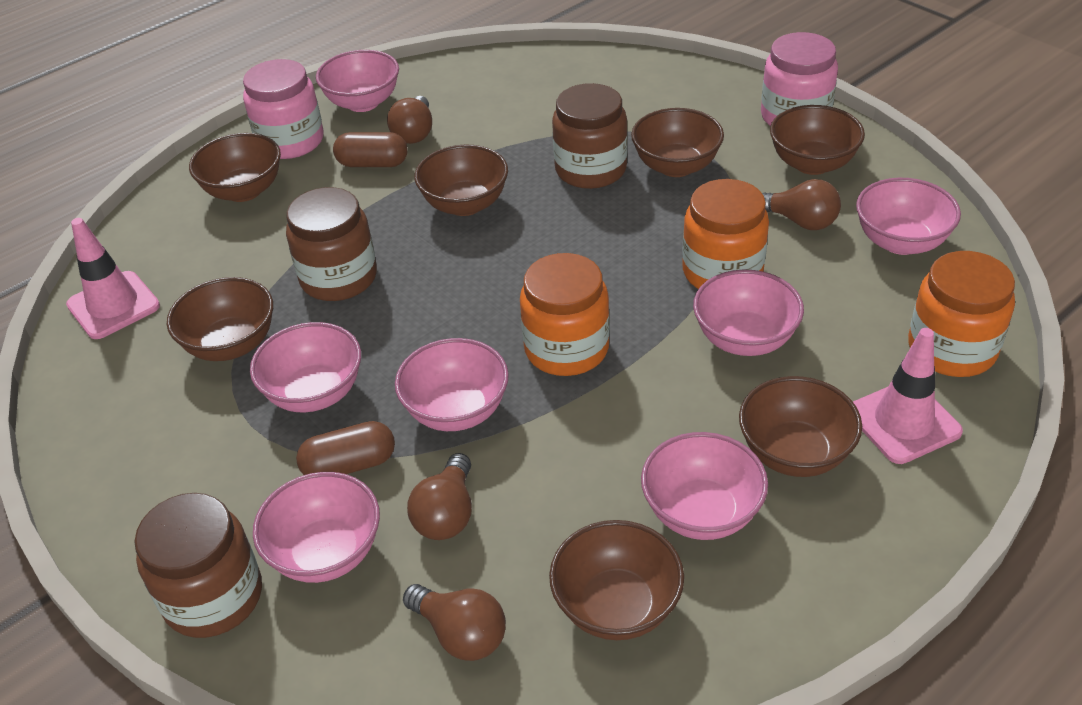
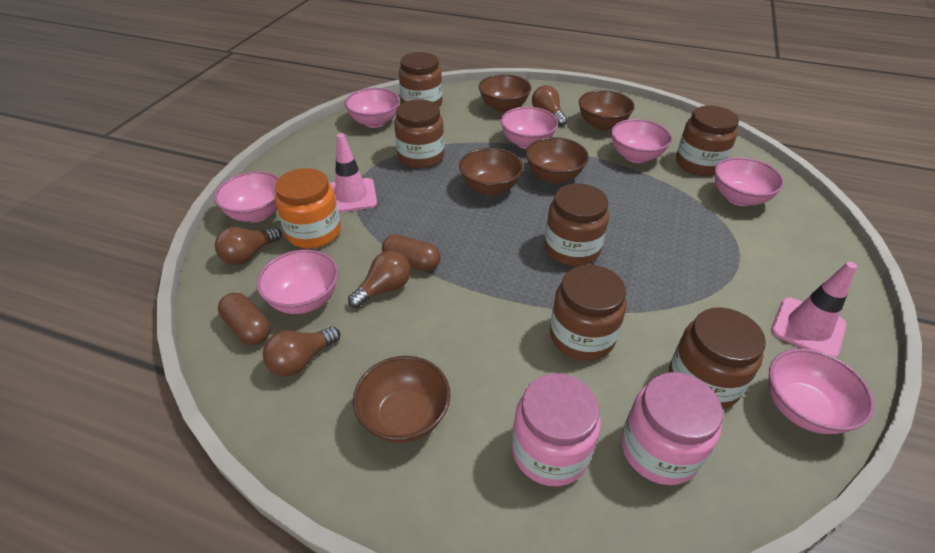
brown bowl: 7 -> 5
brown jar: 3 -> 6
orange jar: 3 -> 1

